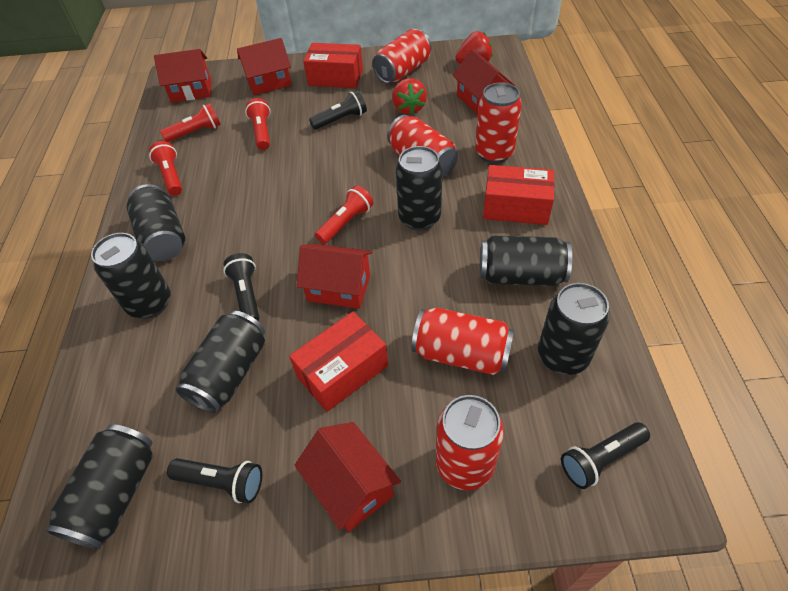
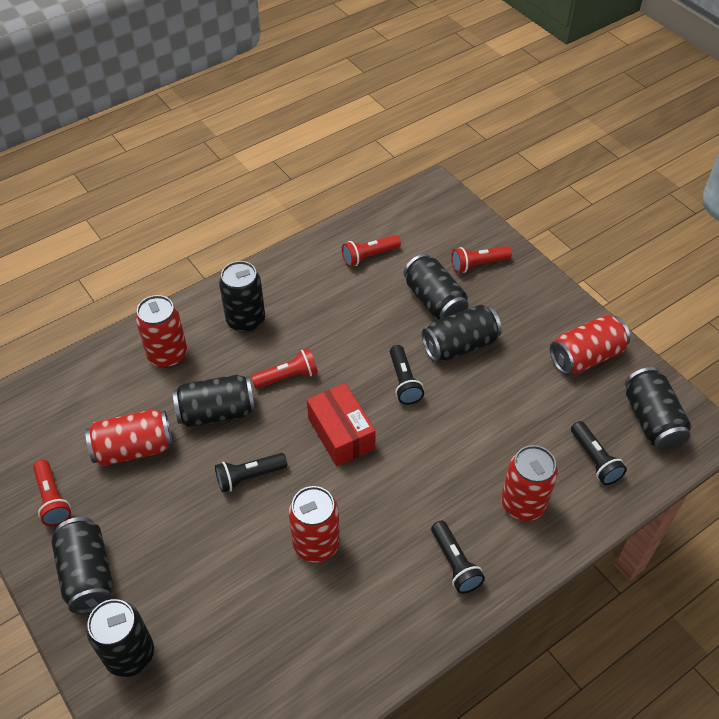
red box: 3 -> 1
red house: 5 -> 0
red strawberry: 2 -> 0

